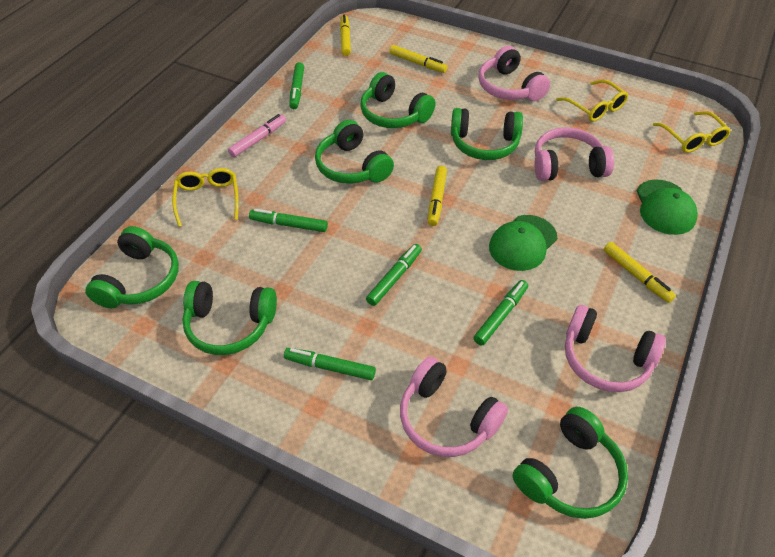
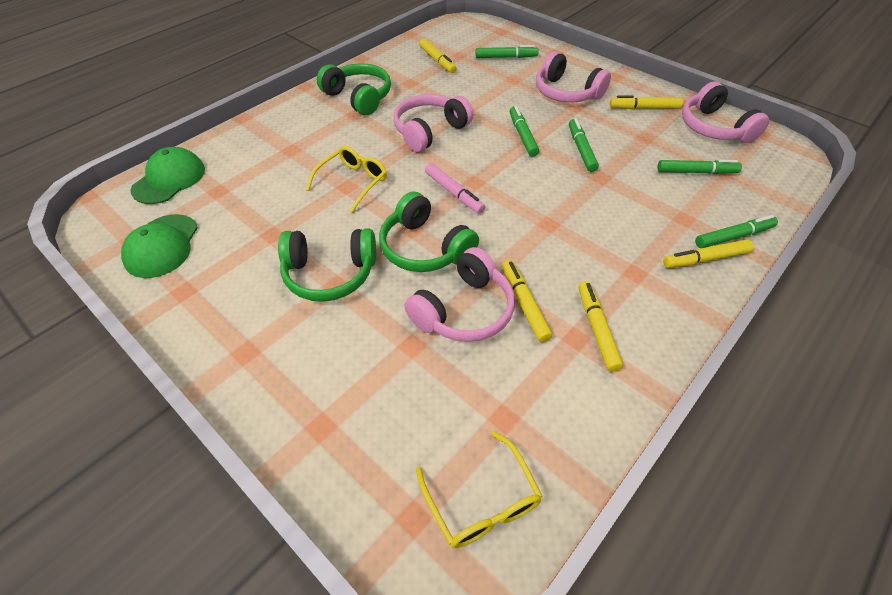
green headphones: 6 -> 3
yellow glasses: 3 -> 2
yellow marker: 4 -> 5

